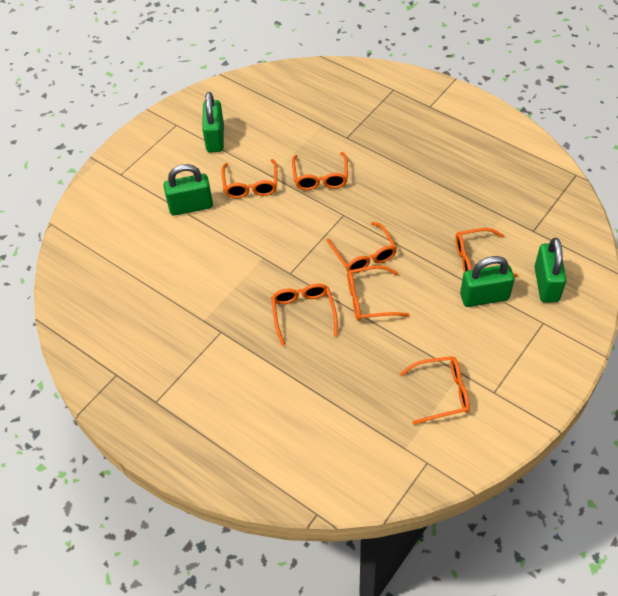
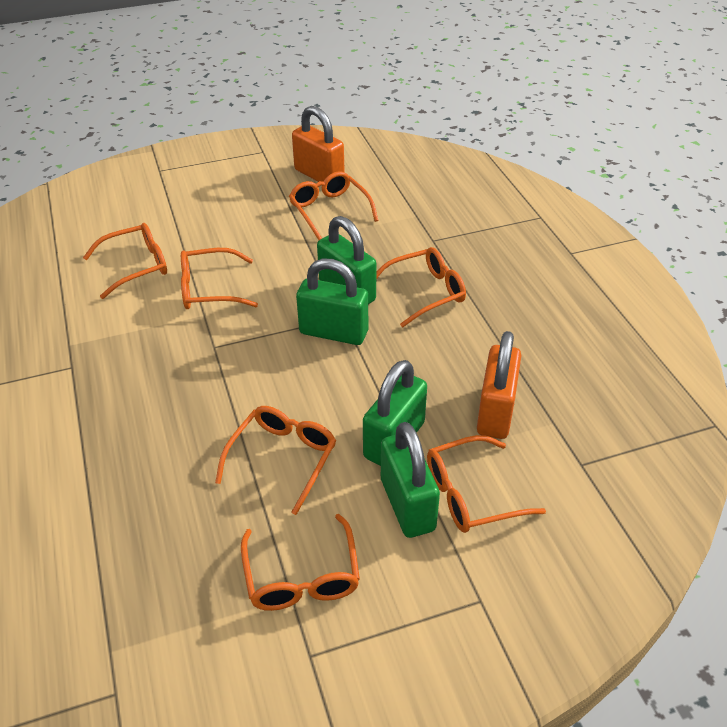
orange padlock: 0 -> 2

